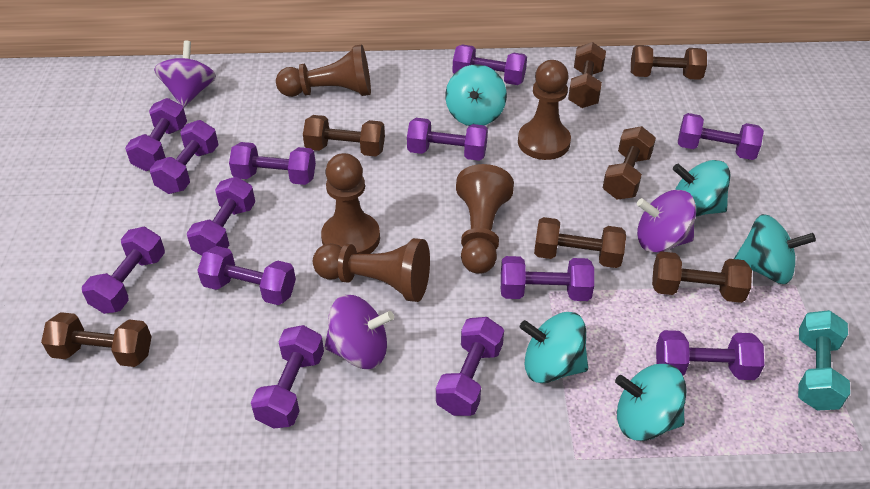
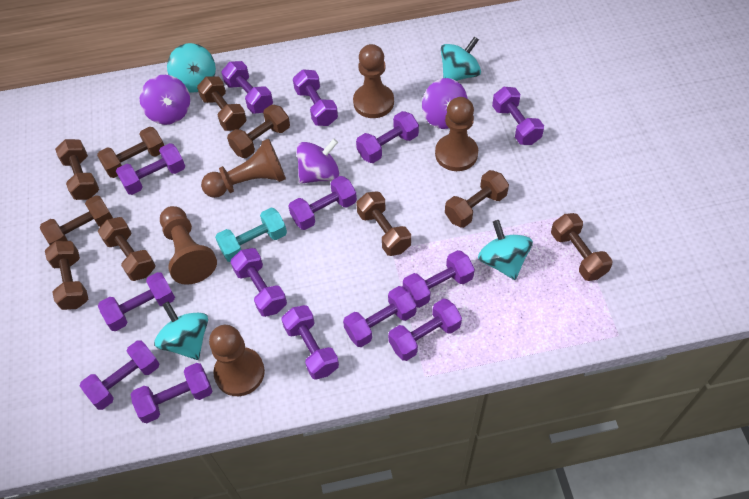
brown dumbbell: 7 -> 10
purple dumbbell: 13 -> 14
turquoise spinning top: 5 -> 4

